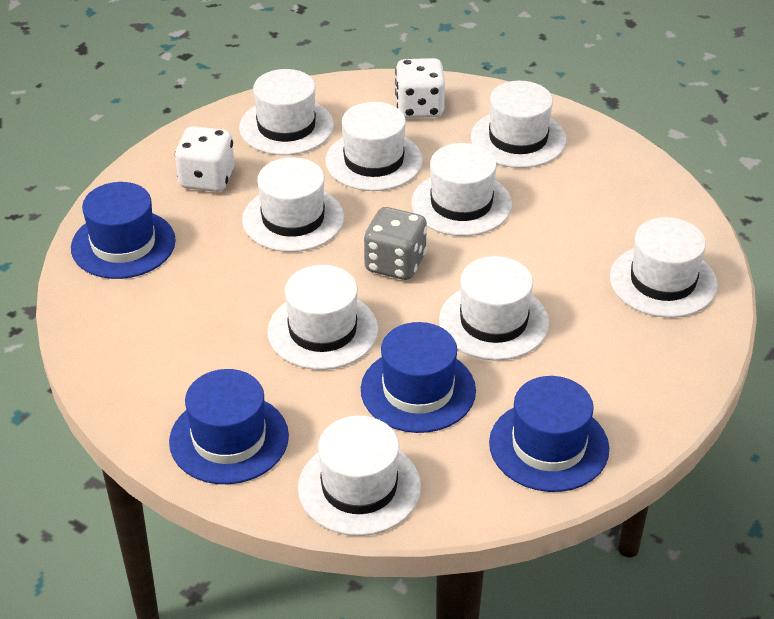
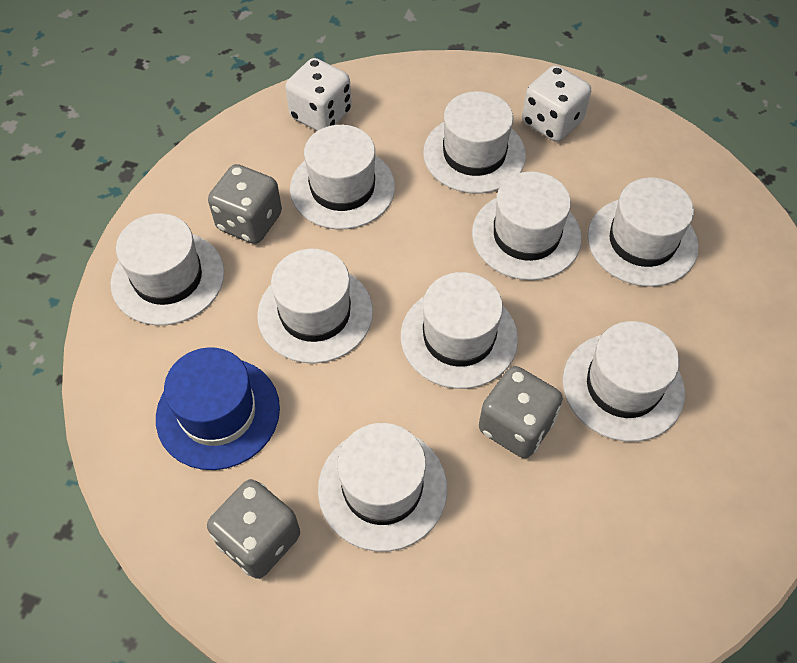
blue hat: 4 -> 1
grey dice: 1 -> 3

